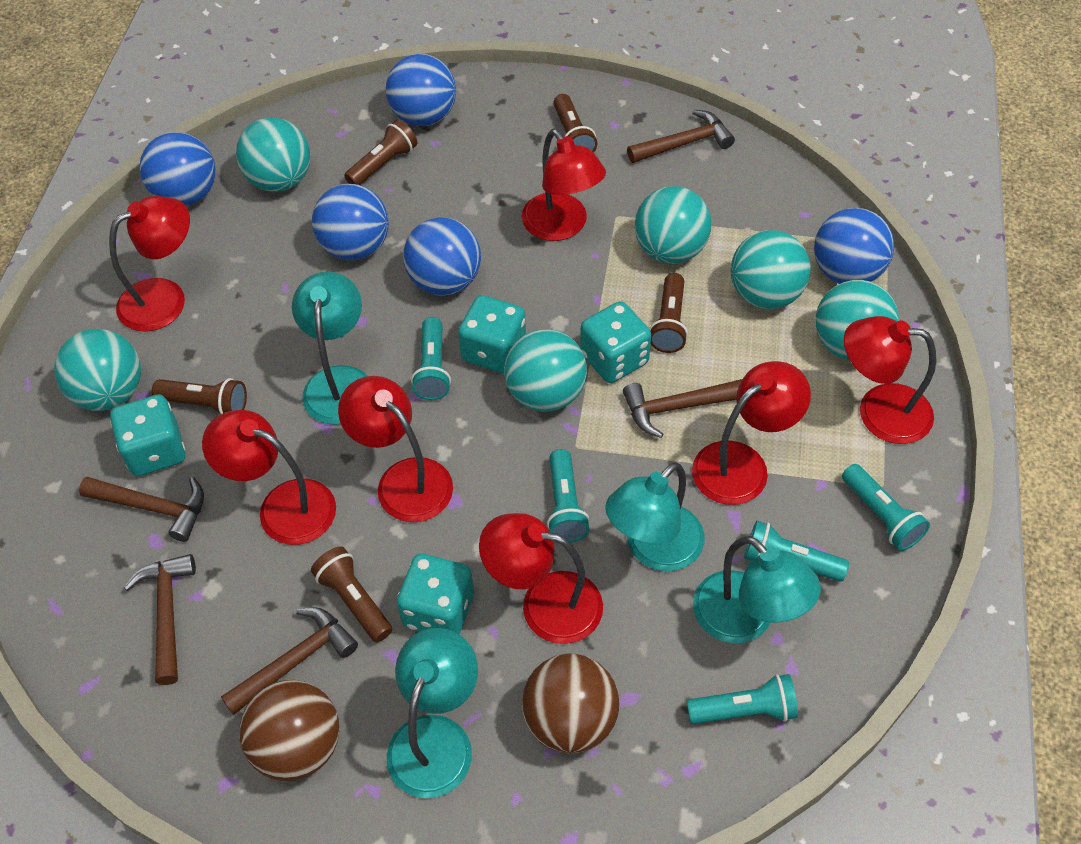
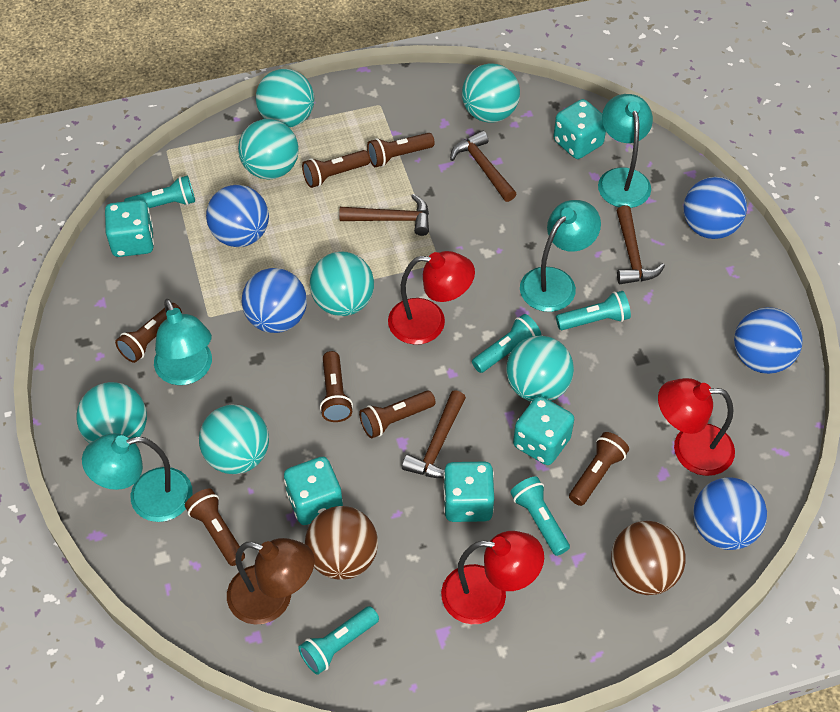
brown flashlight: 5 -> 7
brown hammer: 5 -> 4
brown lamp: 0 -> 1
red lamp: 7 -> 3
turquoise ball: 6 -> 7
turquoise dice: 4 -> 5

